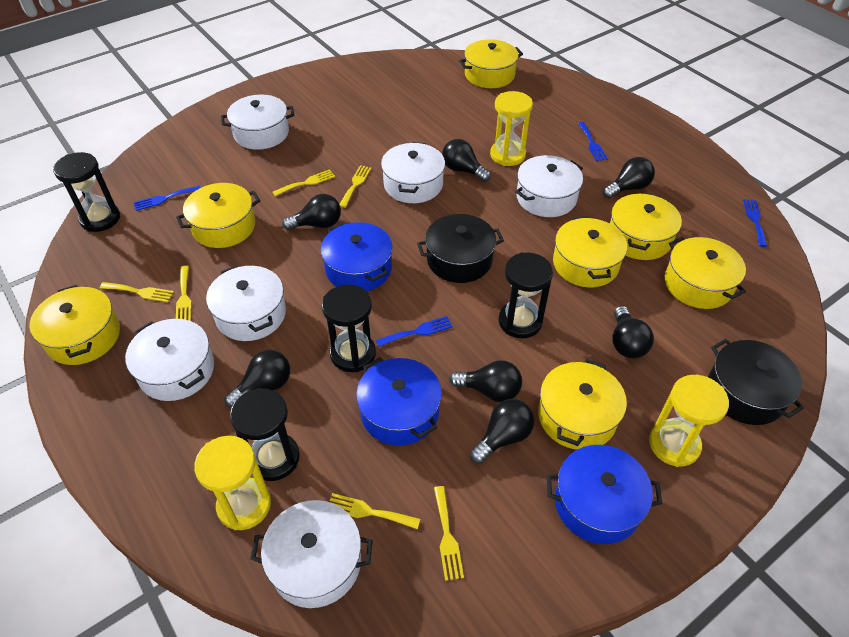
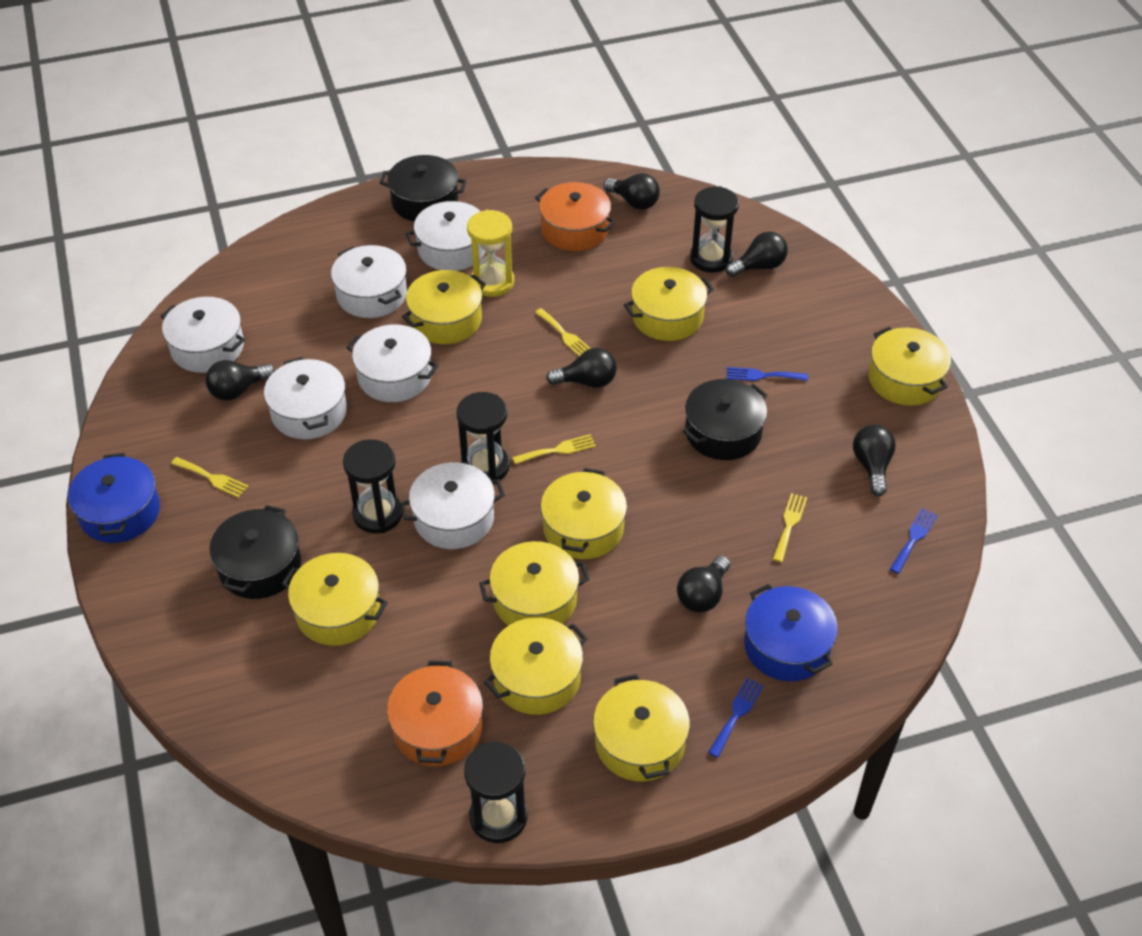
black light bulb: 7 -> 6
black pot: 2 -> 3
blue fork: 4 -> 3
blue pot: 3 -> 2
orange pot: 0 -> 2
yellow fork: 6 -> 4
yellow hourglass: 3 -> 1
yellow pot: 7 -> 8

